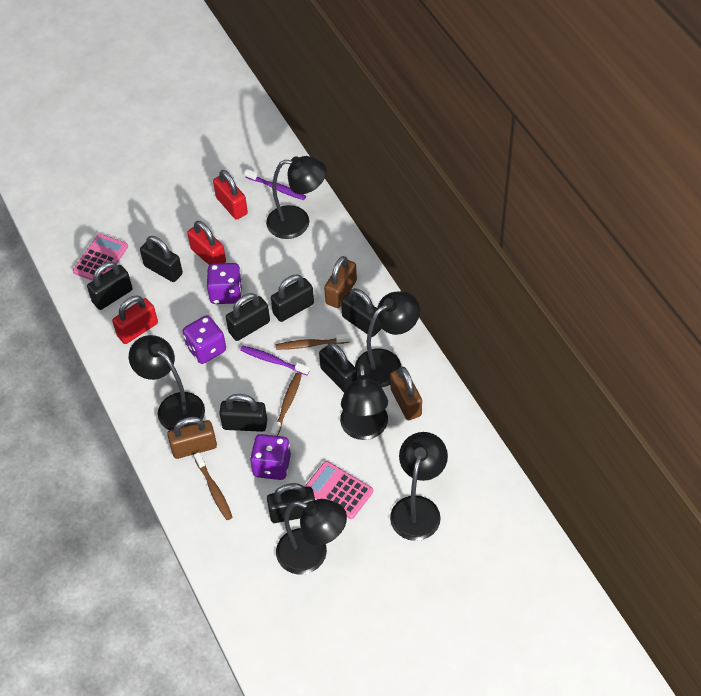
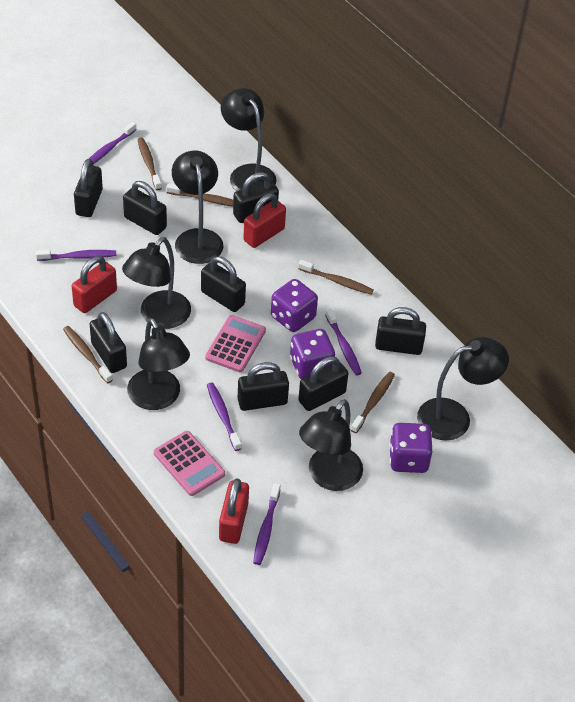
brown padlock: 3 -> 0
brown toothbrush: 3 -> 5
purple toothbrush: 2 -> 5

